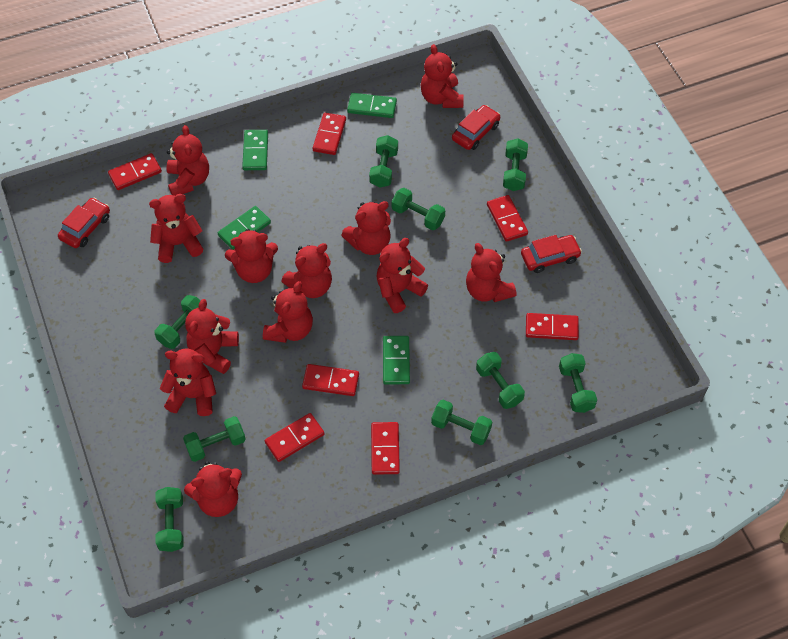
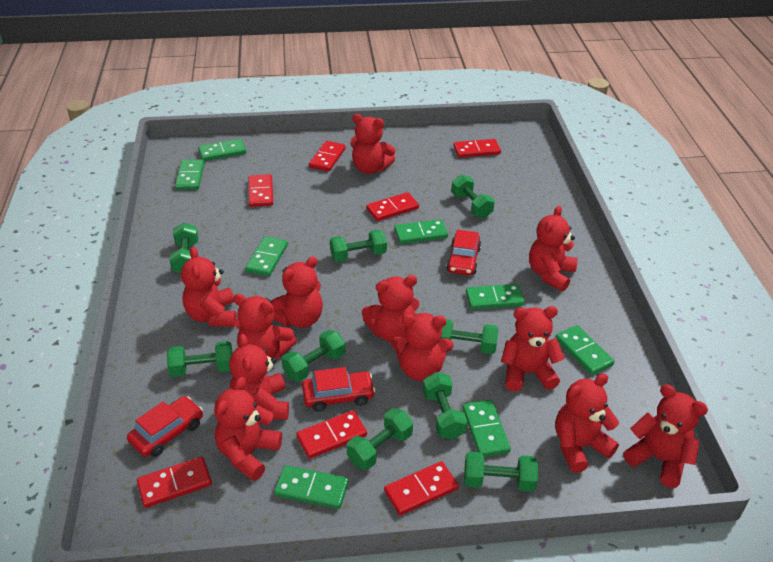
green domino: 4 -> 8

